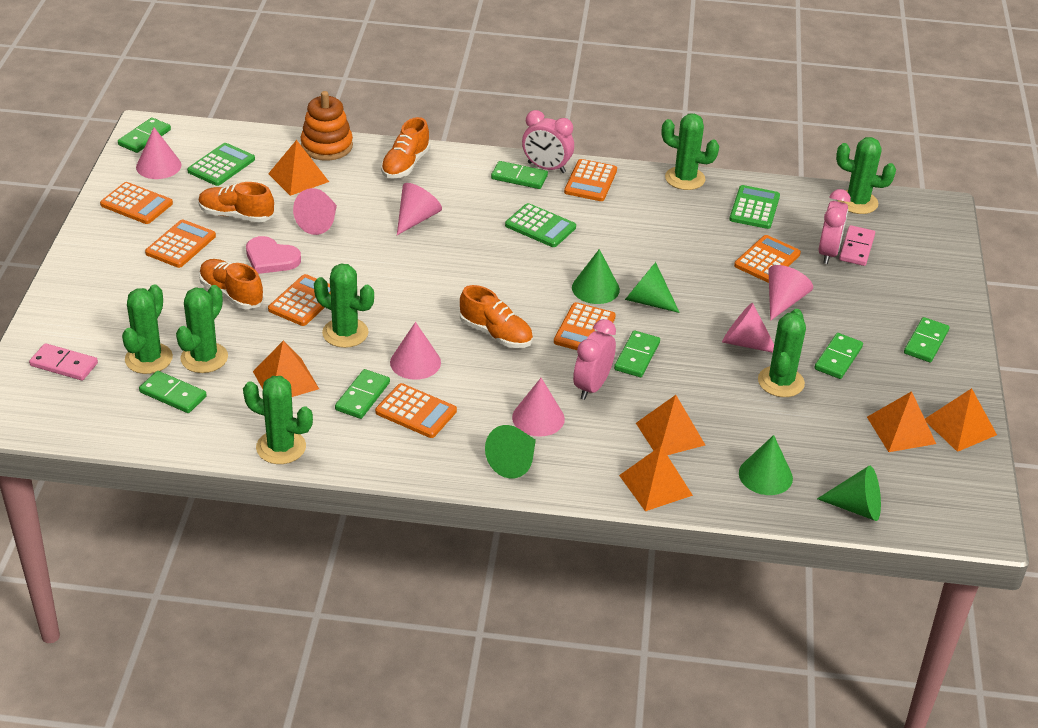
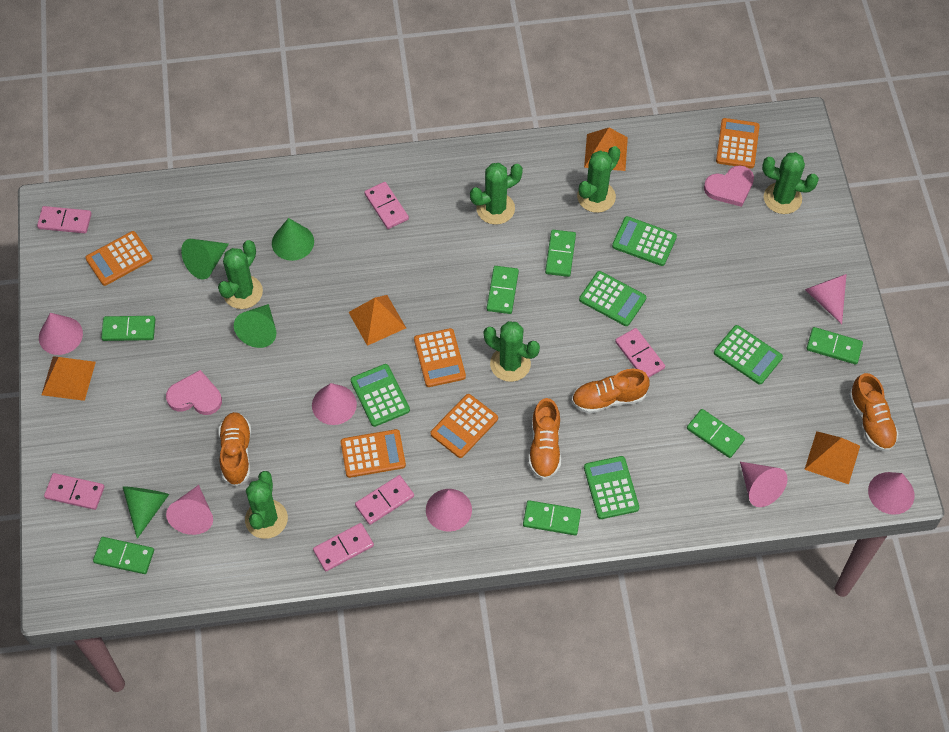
green cactus: 7 -> 6
green calculator: 3 -> 5
green cone: 5 -> 4
orange calculator: 7 -> 5
orange pyramid: 6 -> 4
orange stacking toy: 1 -> 0
pink clock: 3 -> 0
pink domino: 2 -> 6
pink heart: 1 -> 2

